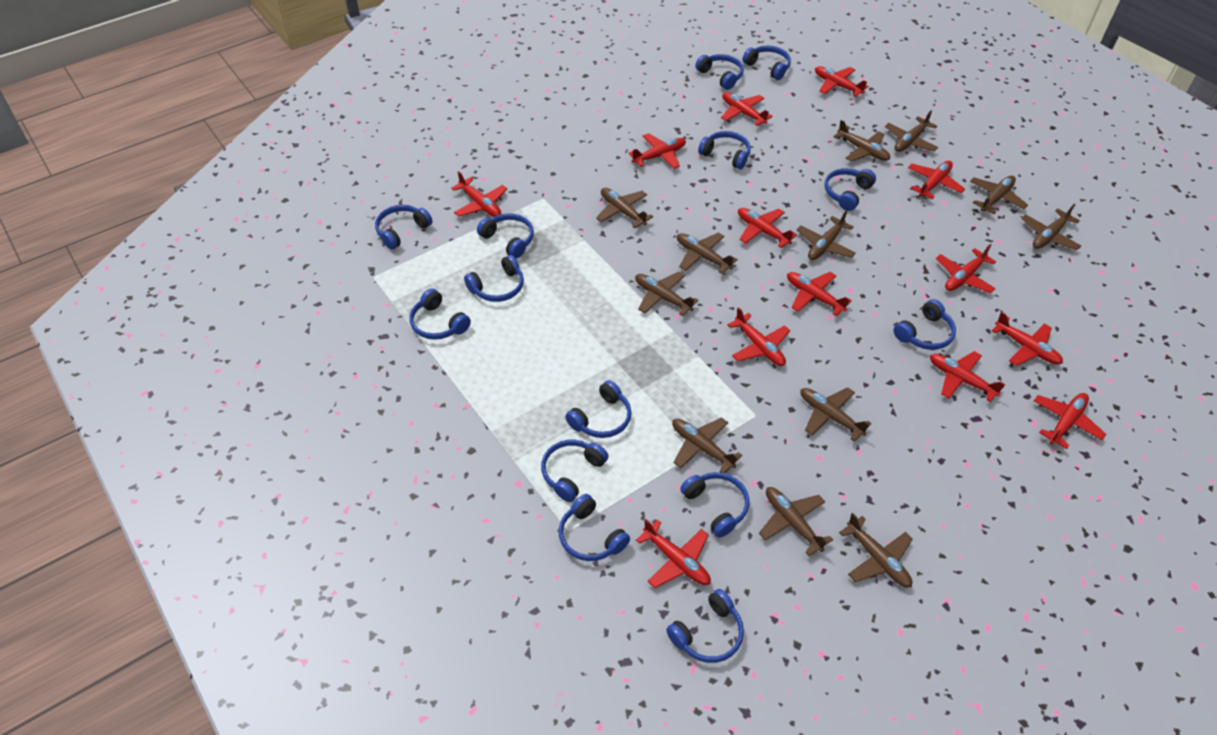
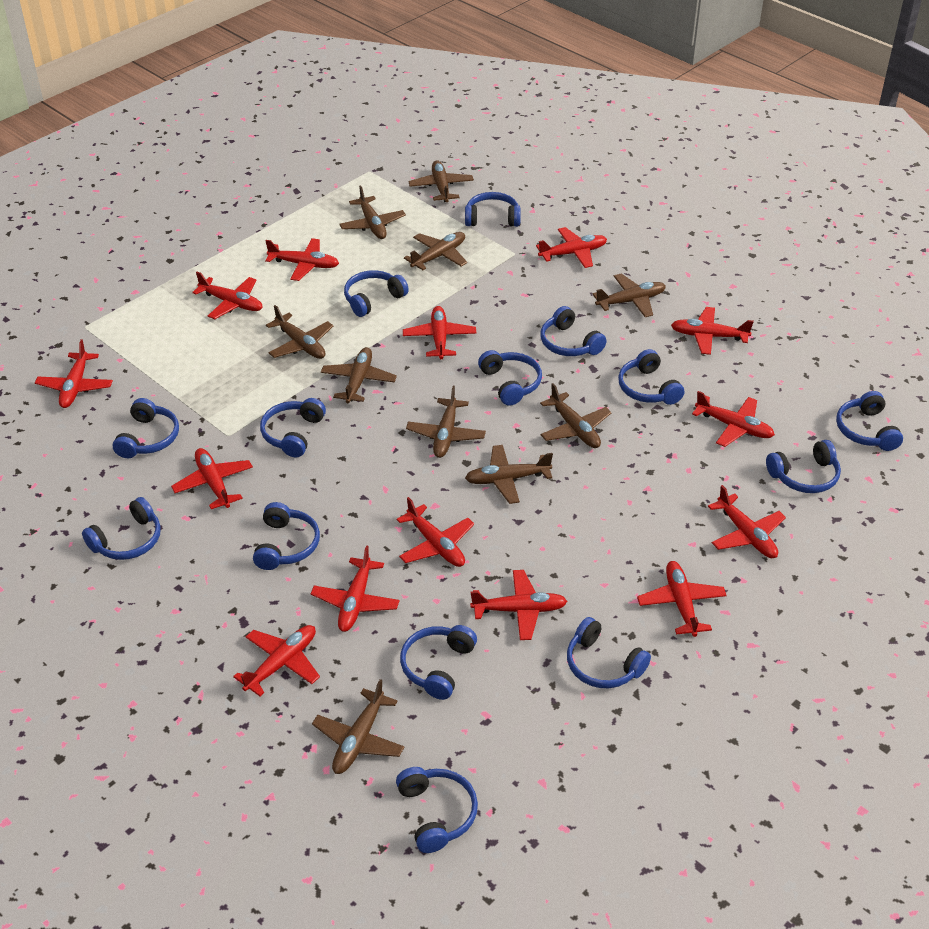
brown plane: 12 -> 10
red plane: 13 -> 14

